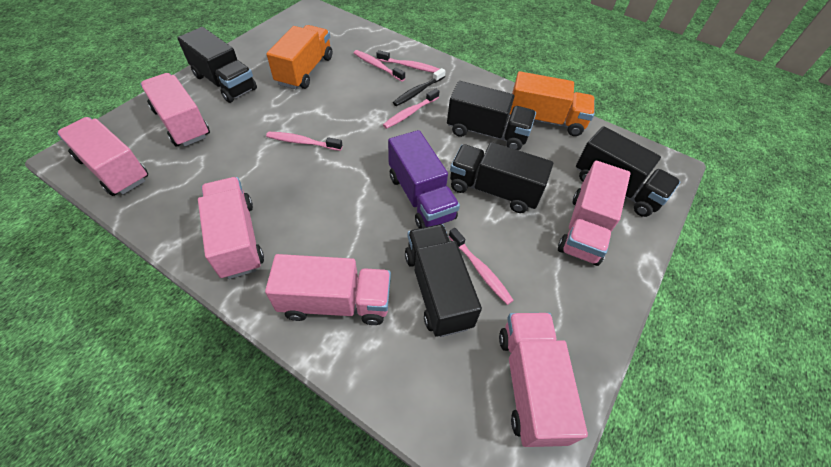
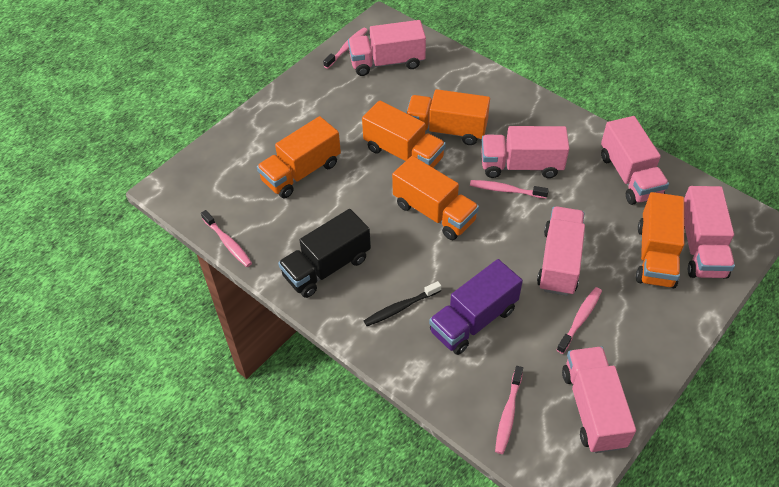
black truck: 5 -> 1
orange truck: 2 -> 5

